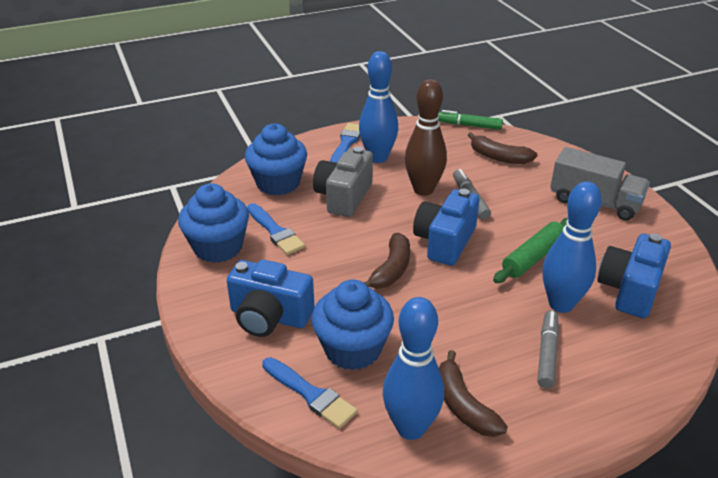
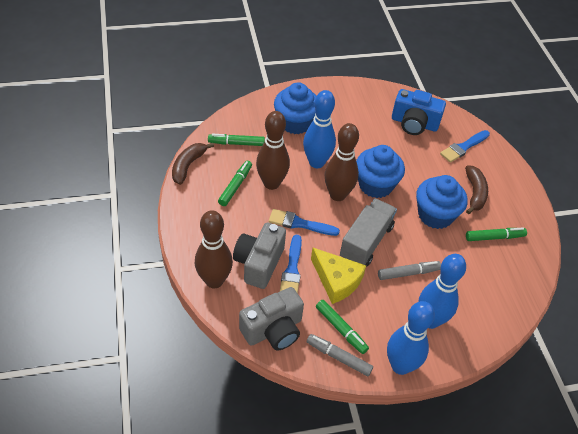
blue camera: 3 -> 1
brown banana: 3 -> 2
brown bowling pin: 1 -> 3
green marker: 1 -> 4
green rolling pin: 1 -> 0
grey camera: 1 -> 2
yellow cheese: 0 -> 1

